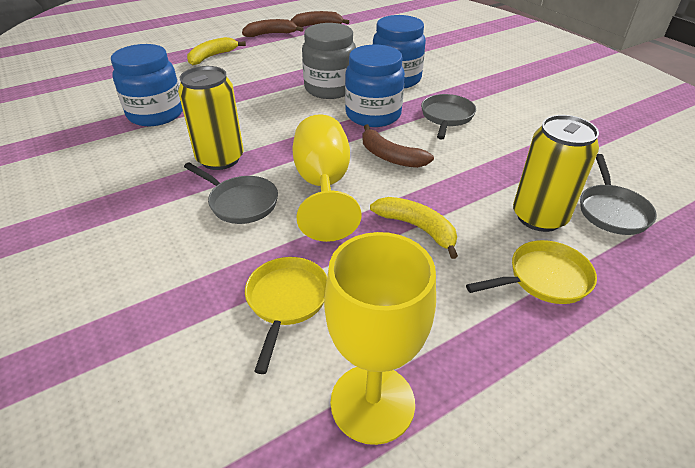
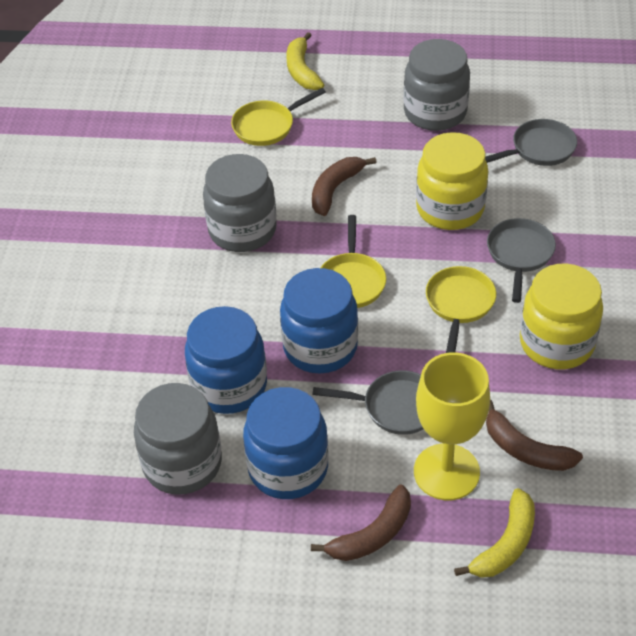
grey jar: 1 -> 3
yellow can: 2 -> 0
yellow goblet: 2 -> 1
yellow jar: 0 -> 2
yellow pan: 2 -> 3

